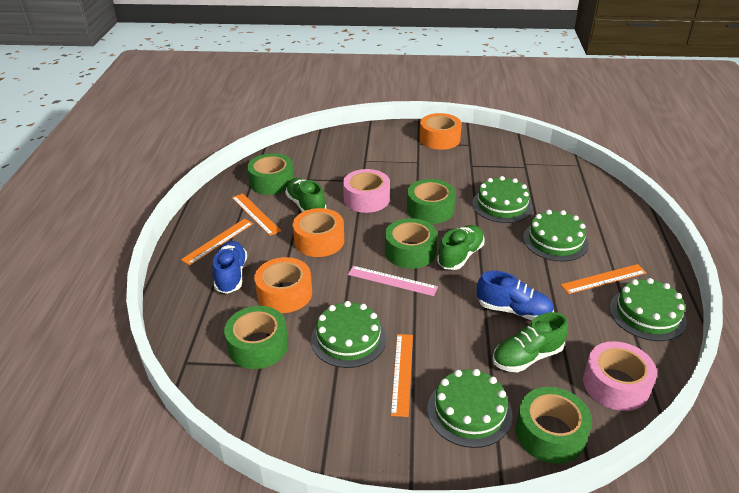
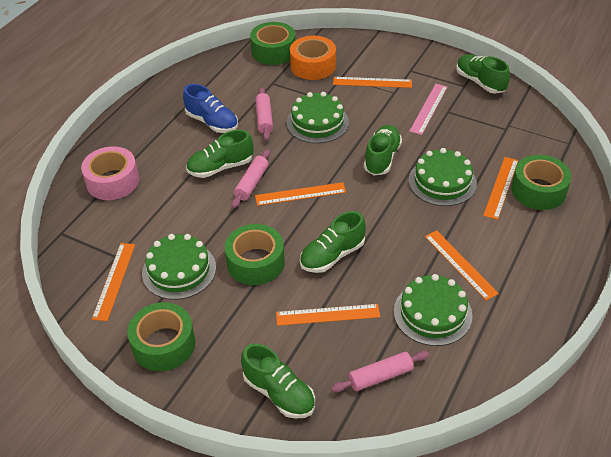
blue shoe: 2 -> 1
green cake: 5 -> 4
green shoe: 3 -> 5
green tape: 5 -> 4
orange ruler: 4 -> 6
orange tape: 3 -> 1
pink rolling pin: 0 -> 3
pink tape: 2 -> 1

